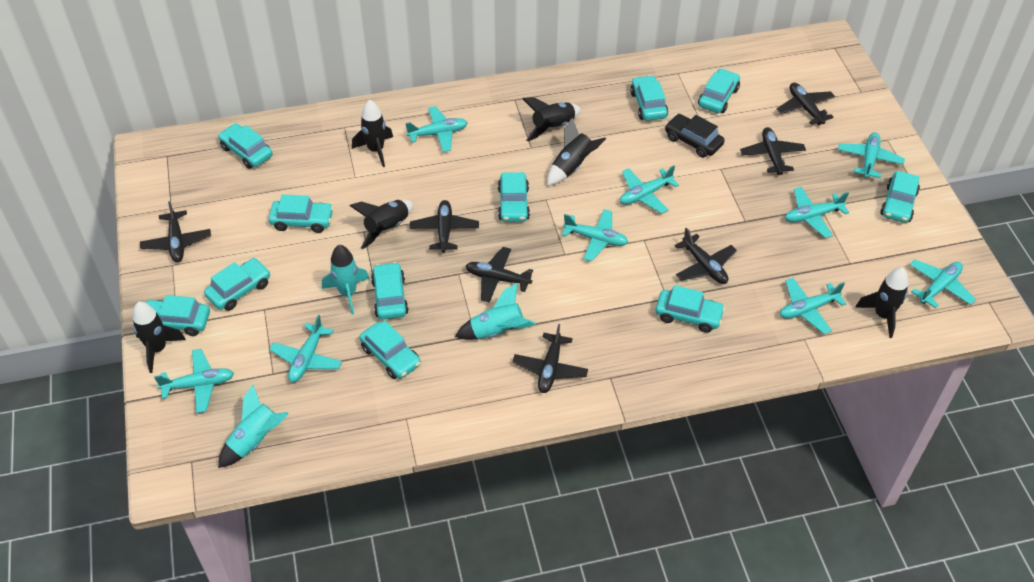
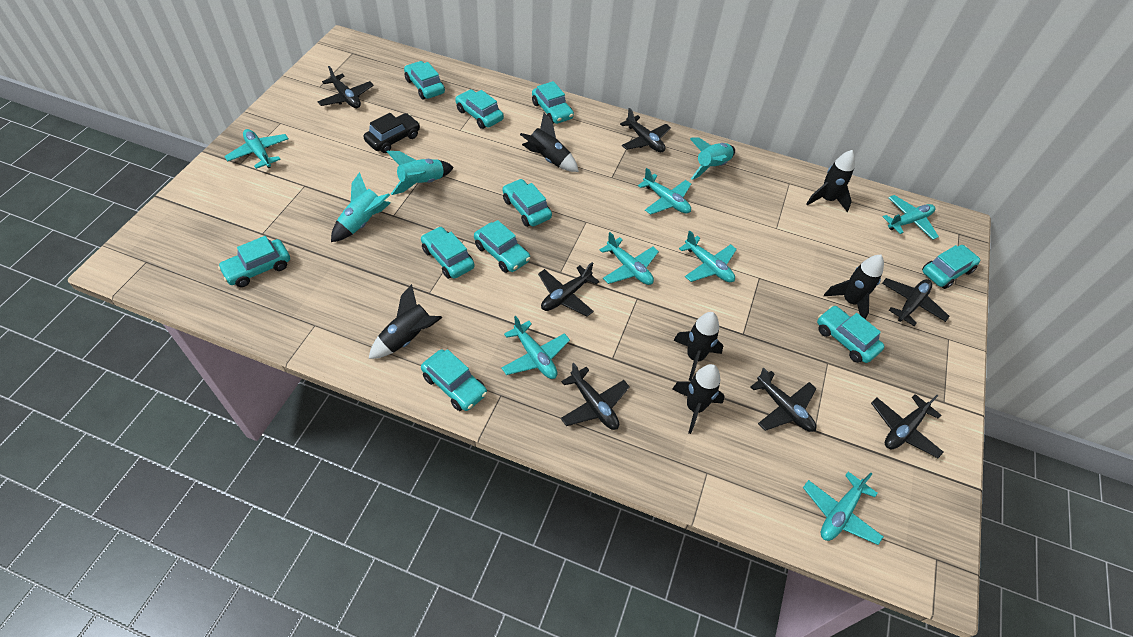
turquoise car: 11 -> 10
turquoise plane: 9 -> 7

